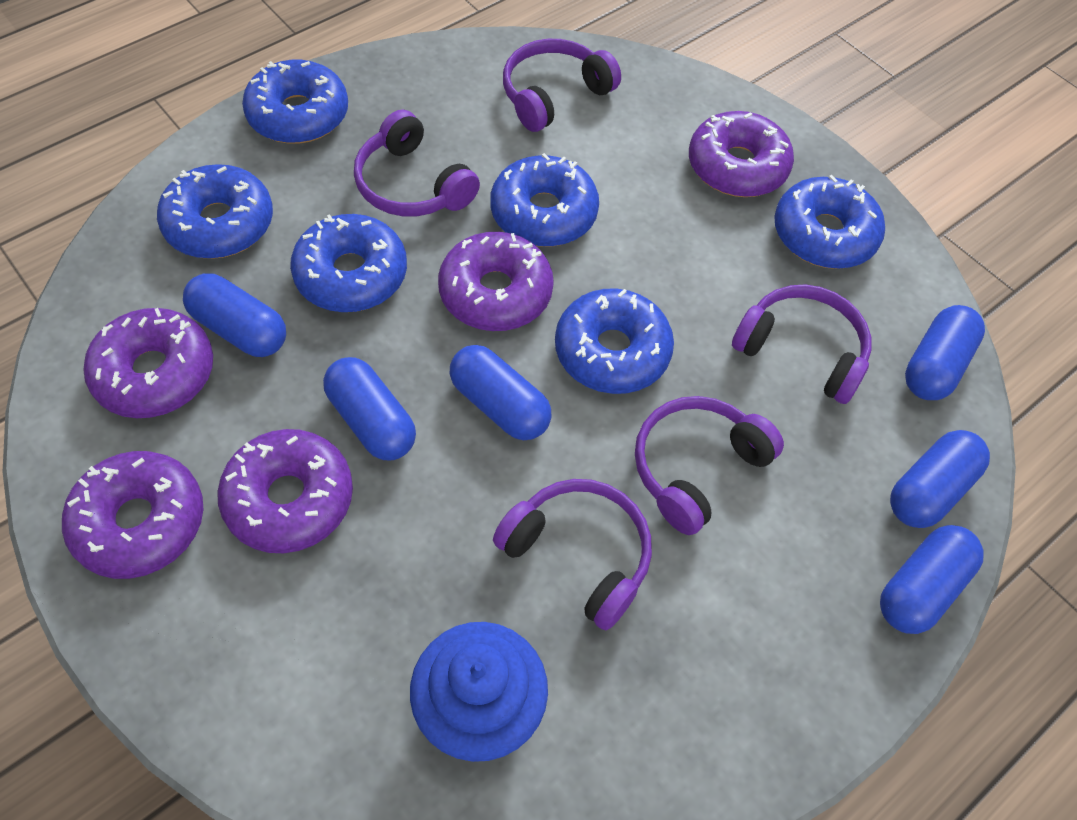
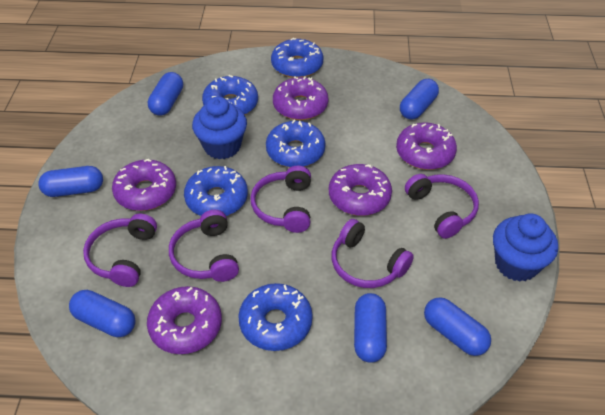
blue cupcake: 1 -> 2
blue donut: 6 -> 5

